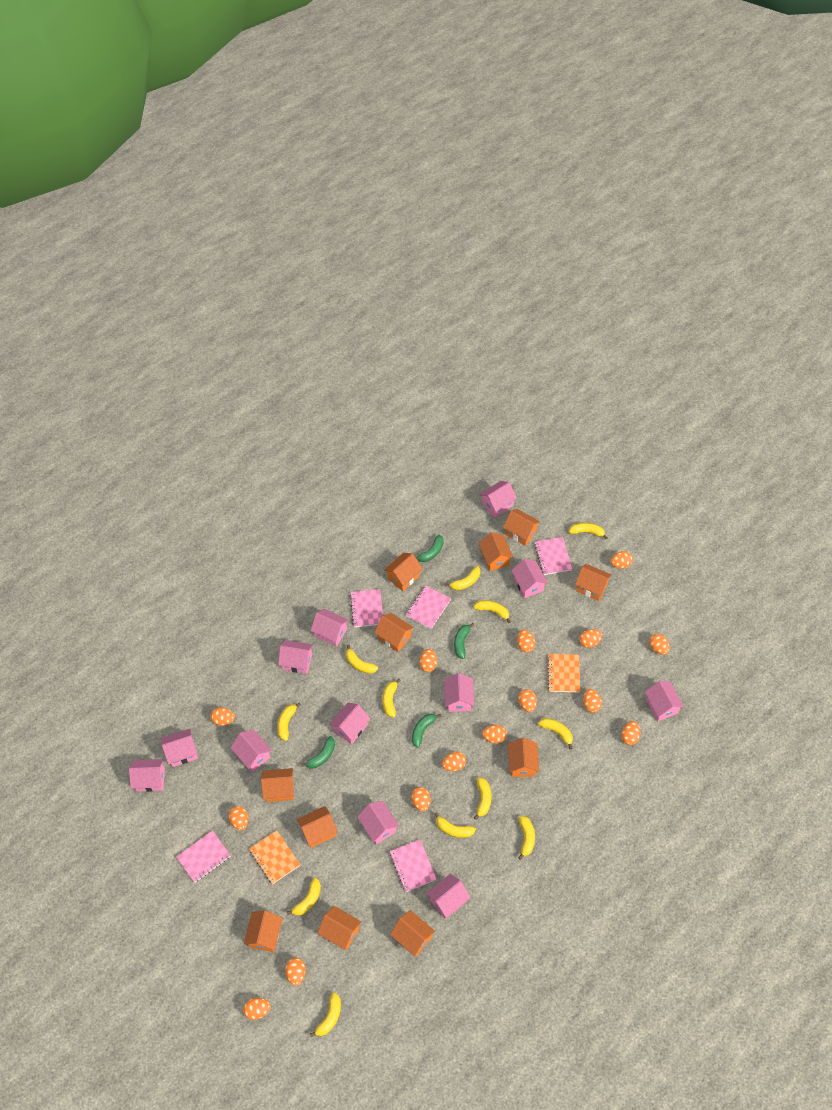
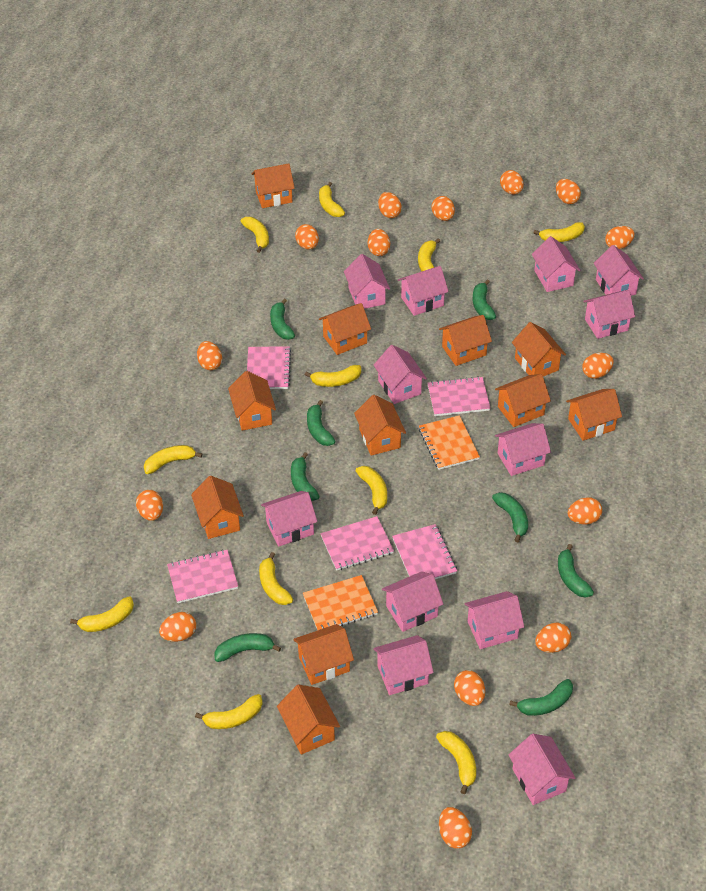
green banana: 4 -> 8
yellow banana: 12 -> 11

